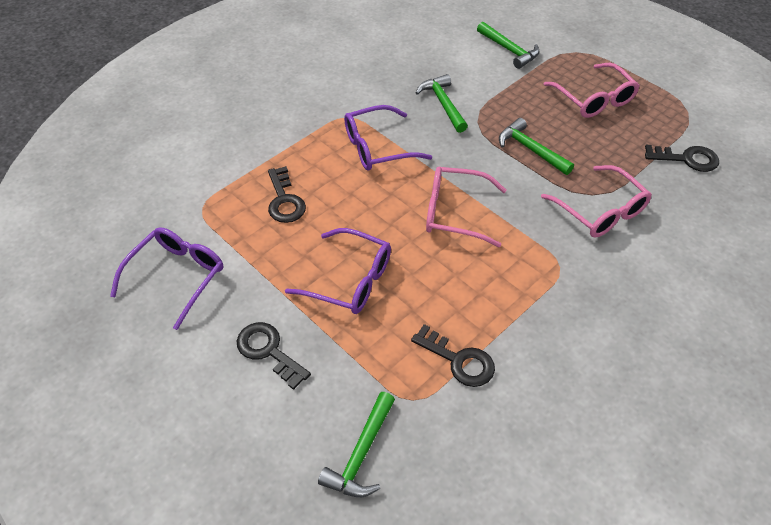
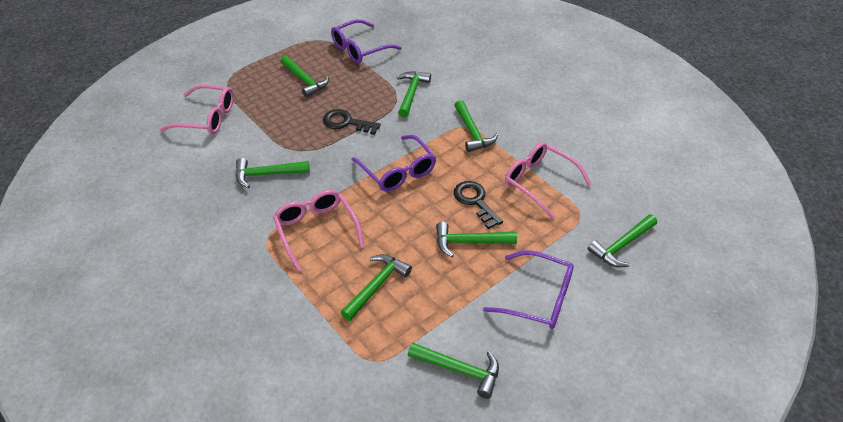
black key: 4 -> 2
green hammer: 4 -> 8

